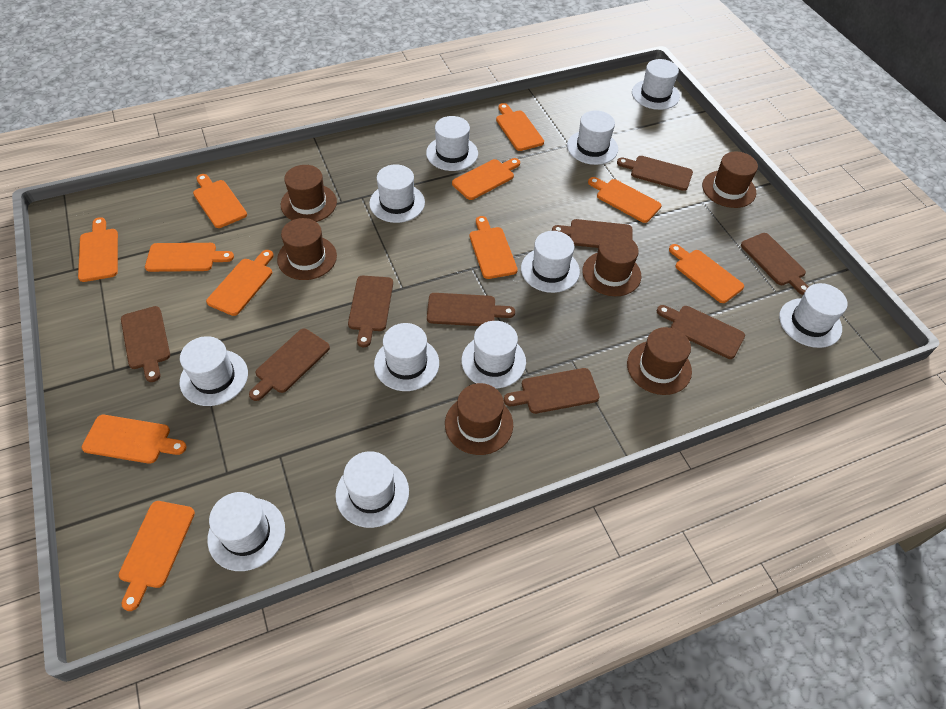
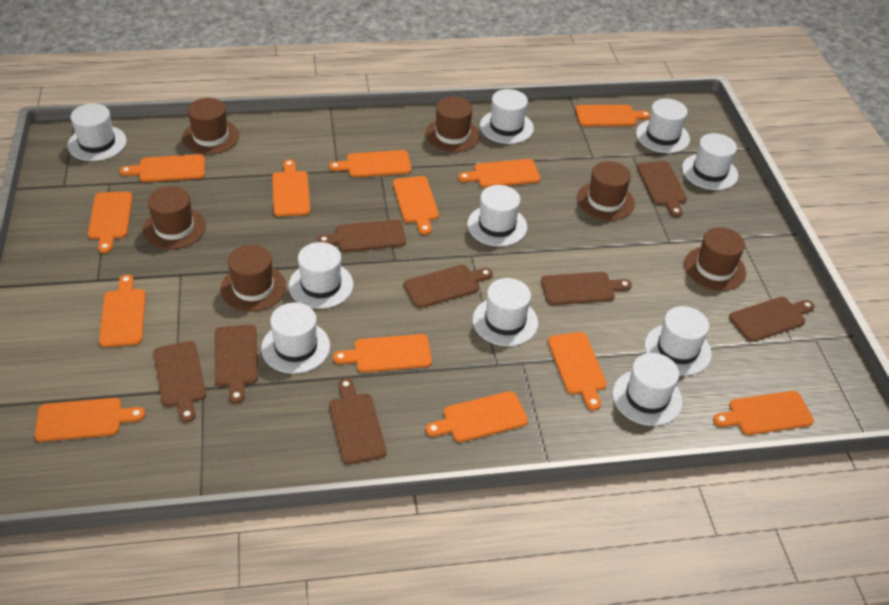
brown cutting board: 9 -> 8
orange cutting board: 11 -> 13
white hat: 11 -> 10

